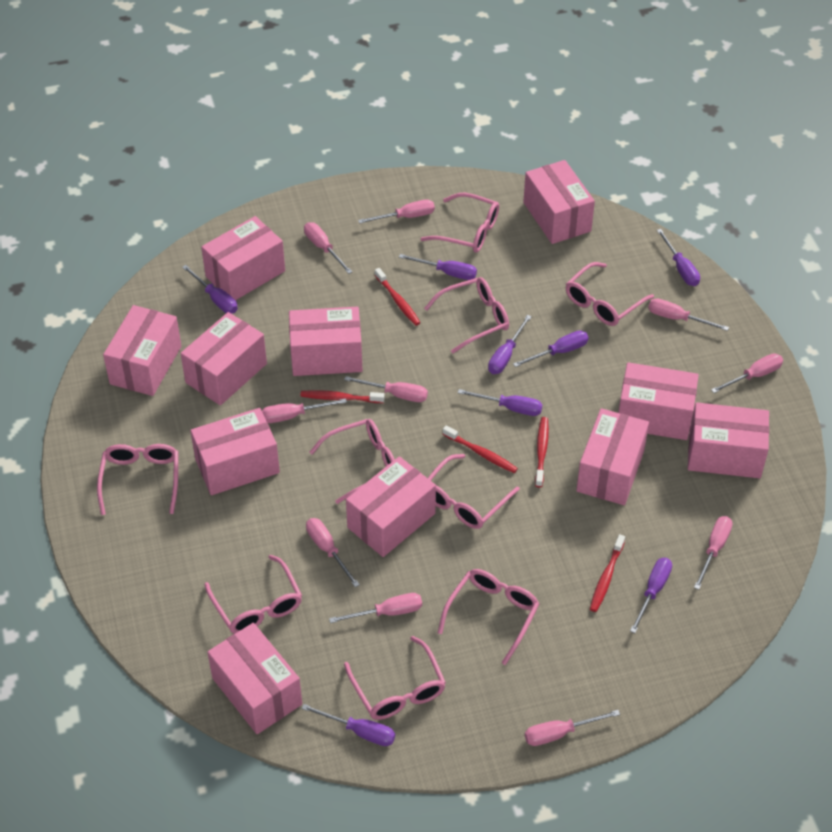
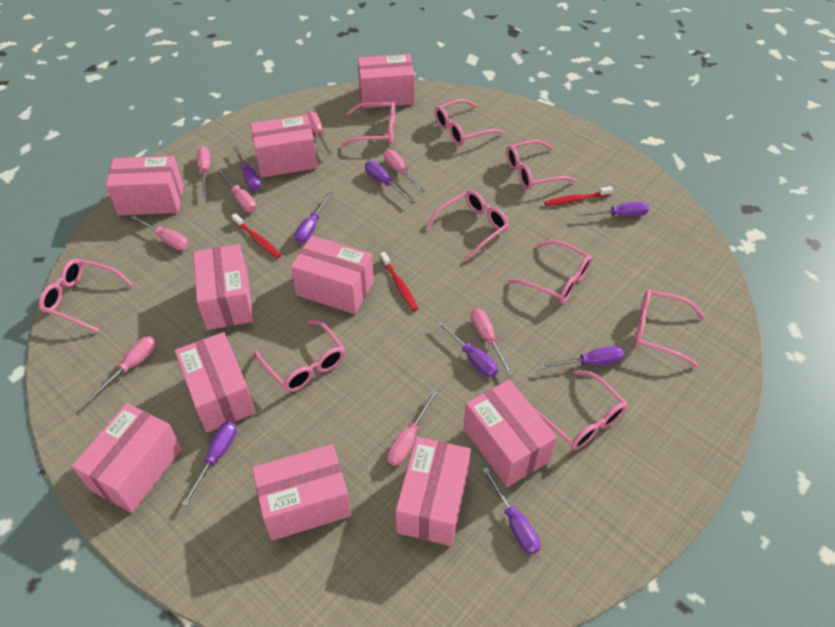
pink box: 11 -> 10
pink screwdriver: 10 -> 8
red toothbrush: 5 -> 3

